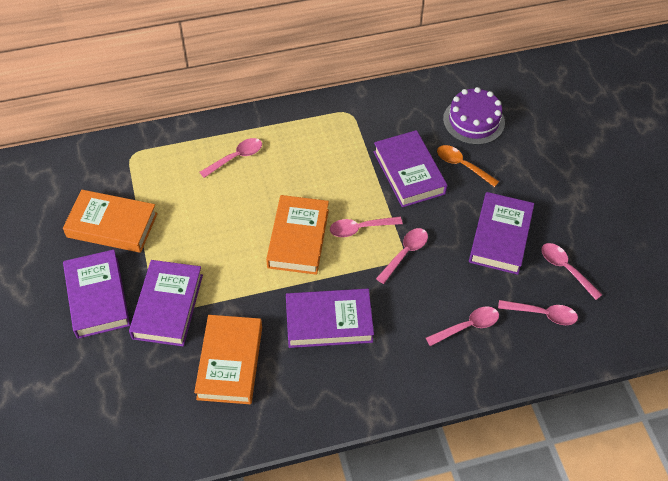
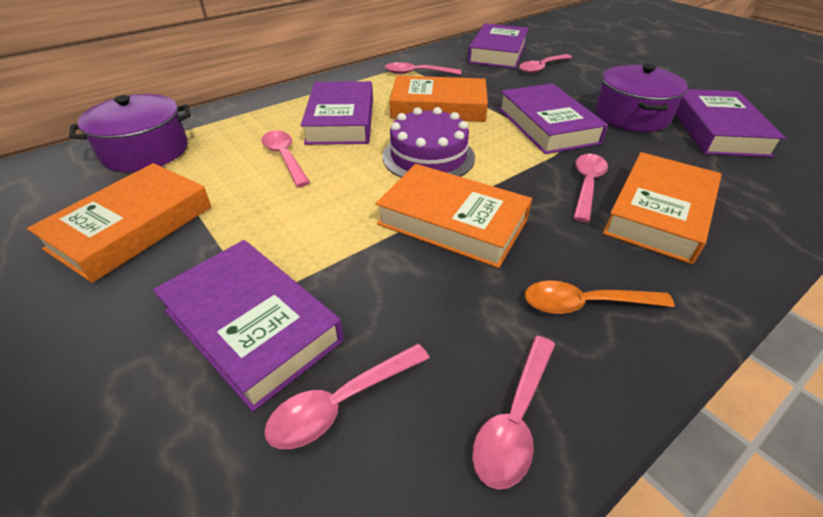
orange book: 3 -> 4
purple pot: 0 -> 2

